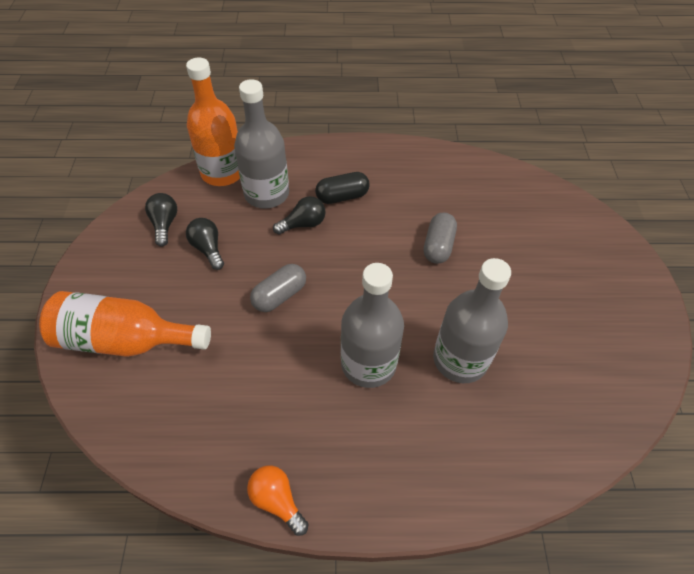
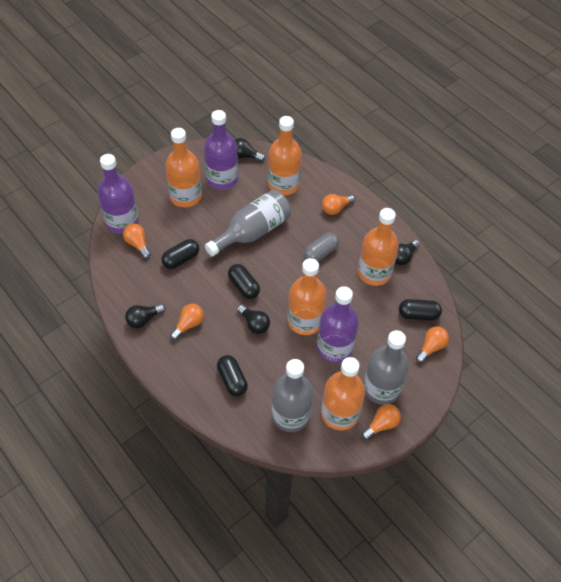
black capsule: 1 -> 4
black light bulb: 3 -> 4
grey capsule: 2 -> 1
orange bottle: 2 -> 5
orange light bulb: 1 -> 5
purple bottle: 0 -> 3

